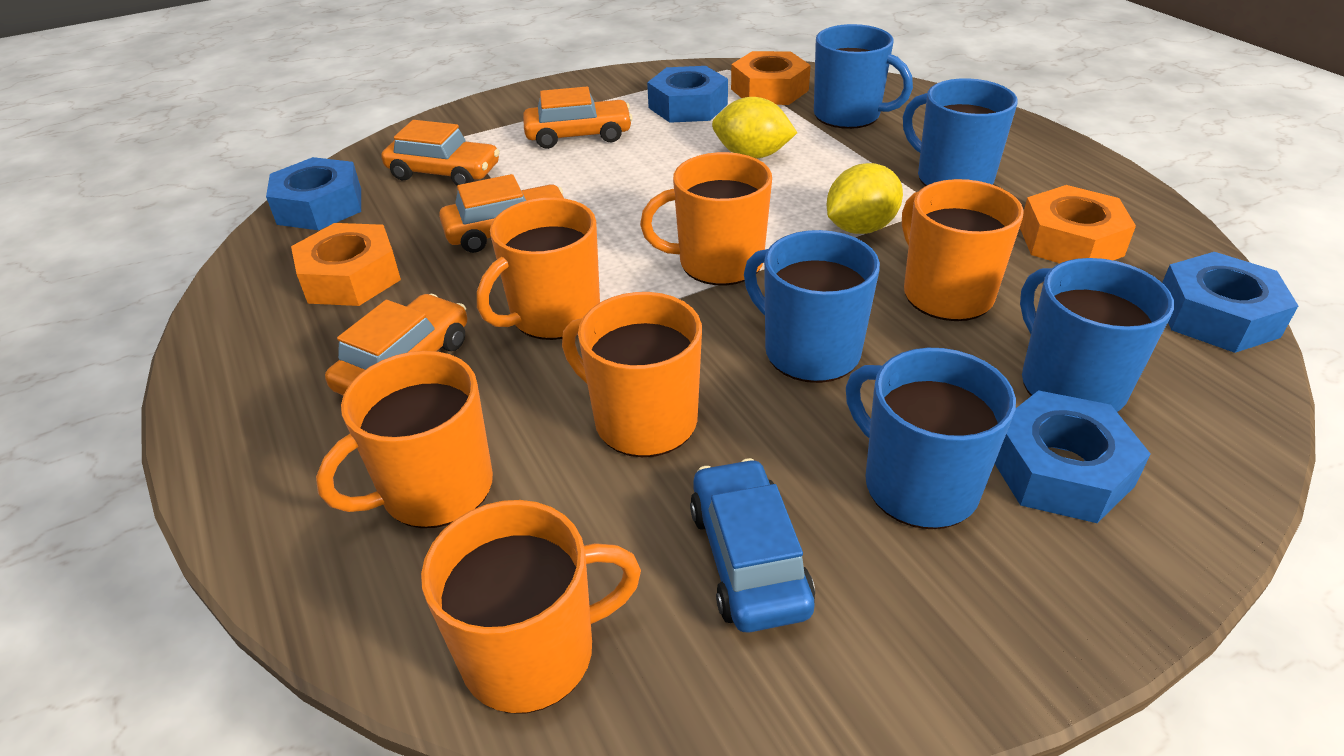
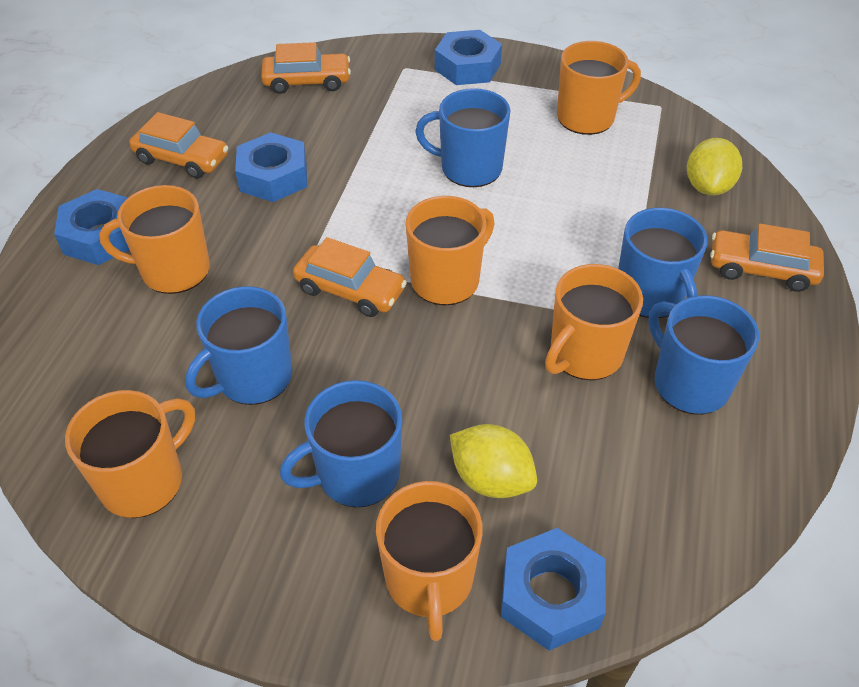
blue car: 1 -> 0
orange nut: 3 -> 0

